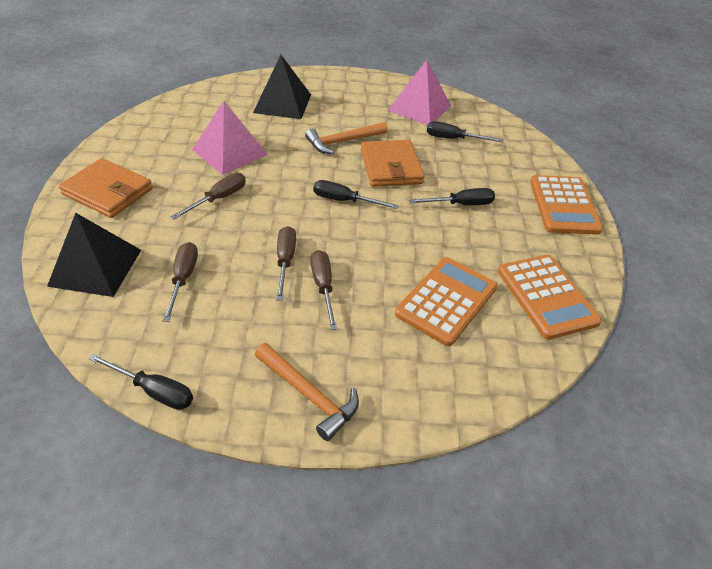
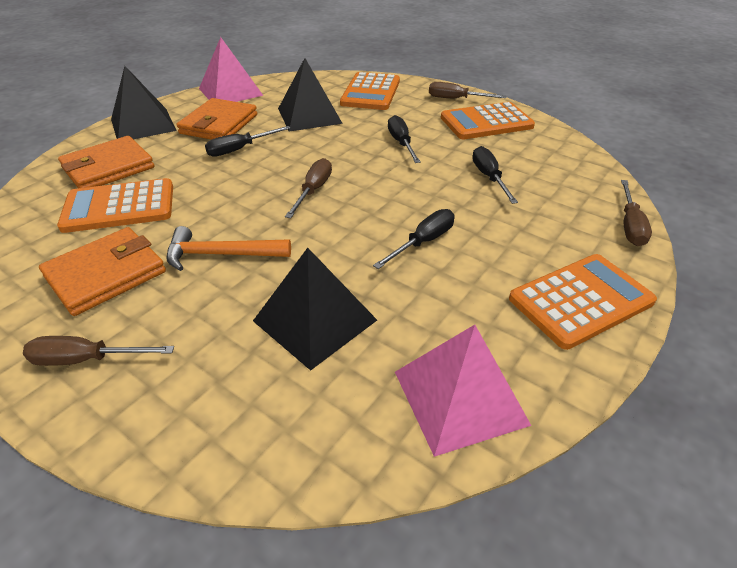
black pyramid: 2 -> 3
orange calculator: 3 -> 4
orange hammer: 2 -> 1
orange wallet: 2 -> 3

